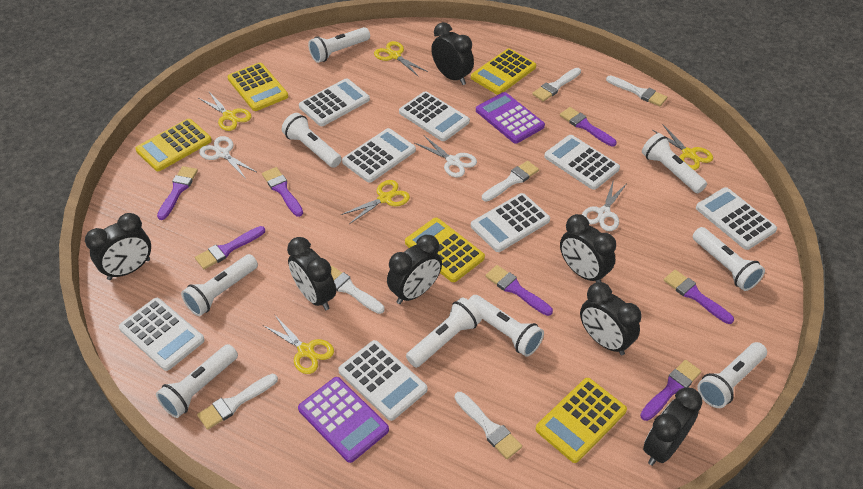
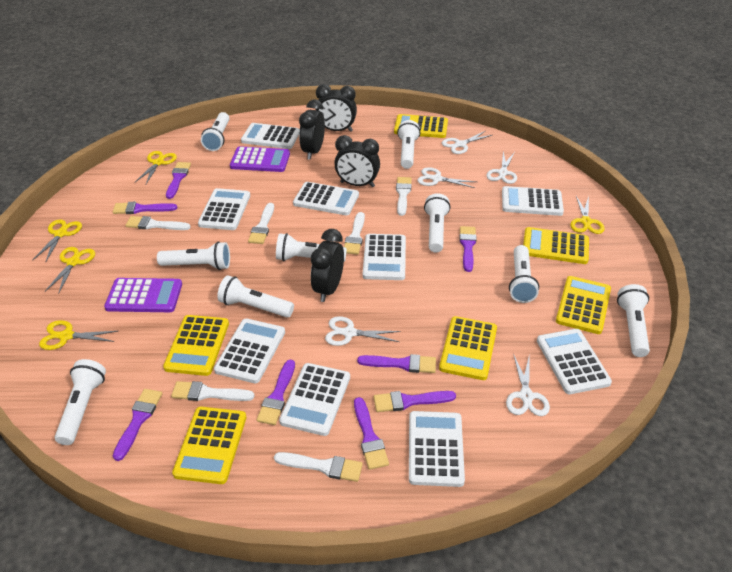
black clock: 7 -> 4
purple brush: 7 -> 8
white calculator: 8 -> 9
white scissors: 3 -> 5
yellow calculator: 5 -> 6

